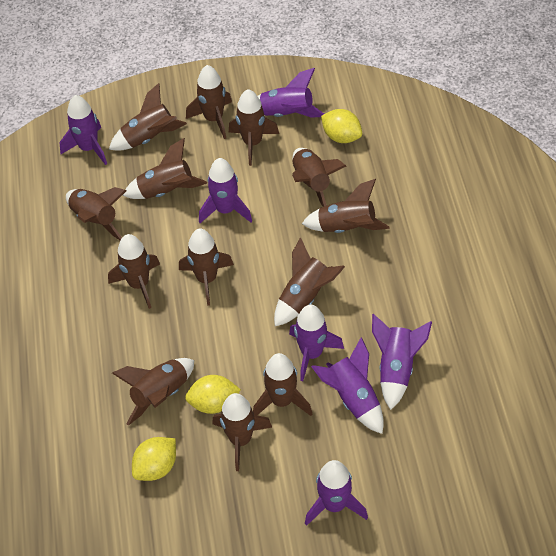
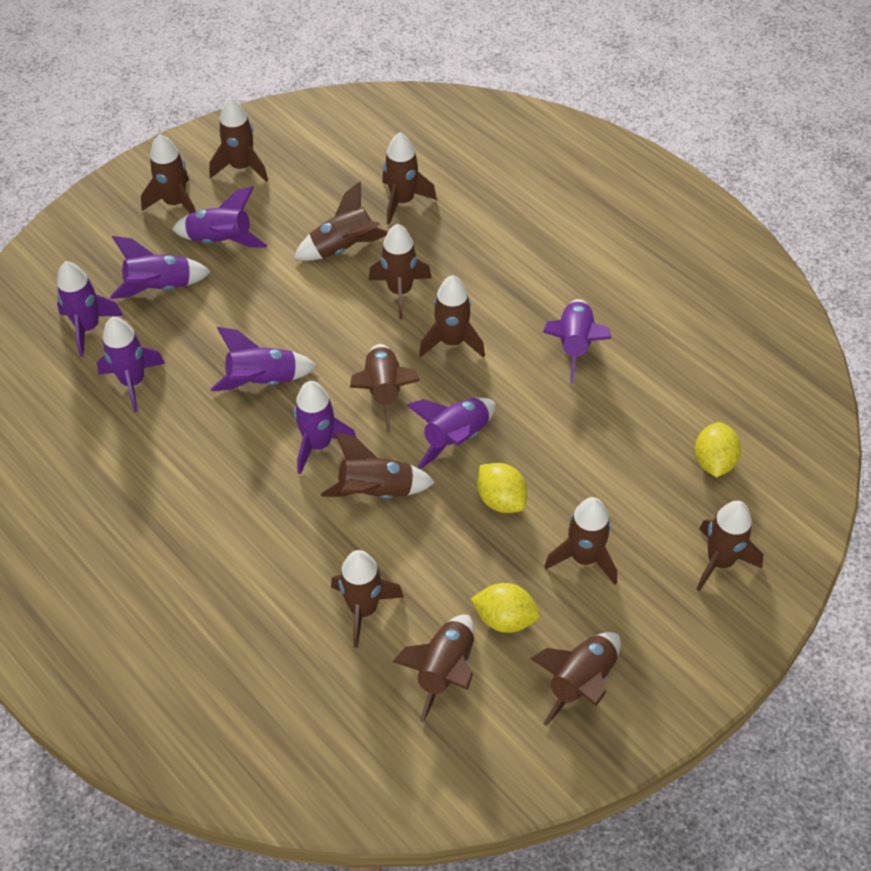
purple rocket: 7 -> 8

